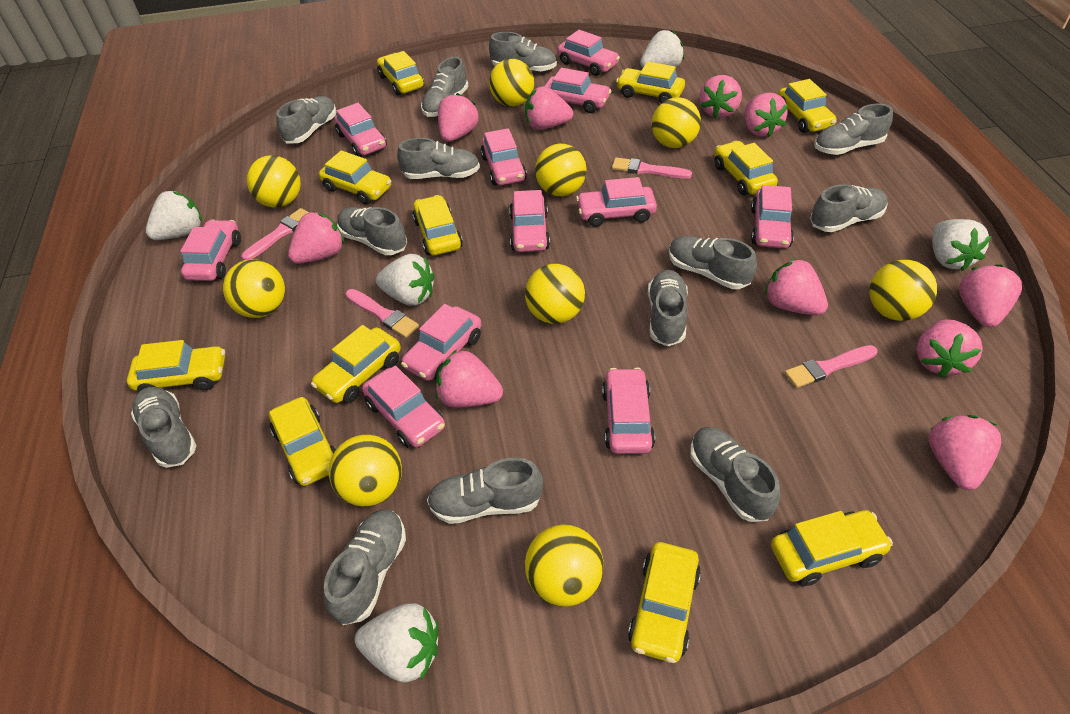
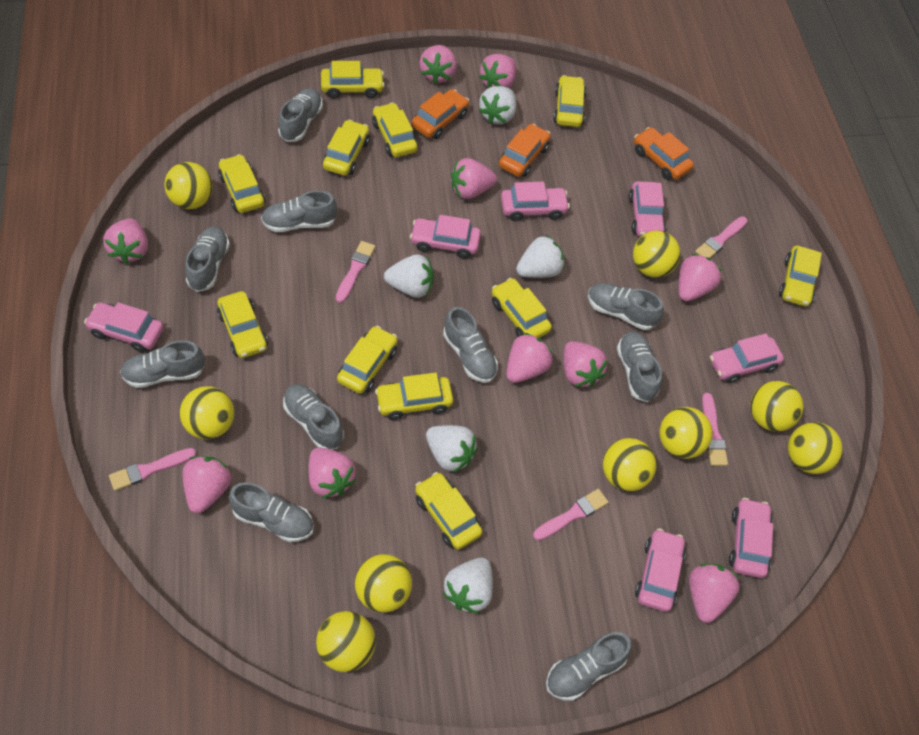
grey shoe: 13 -> 10
orange car: 0 -> 3
pink brush: 4 -> 5
pink car: 11 -> 7

